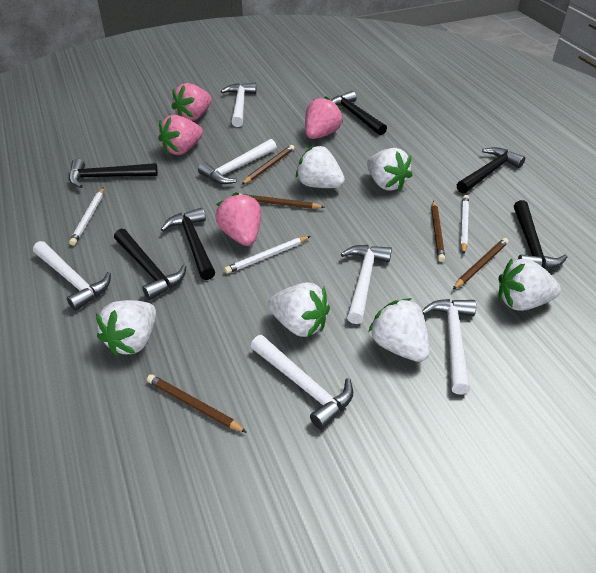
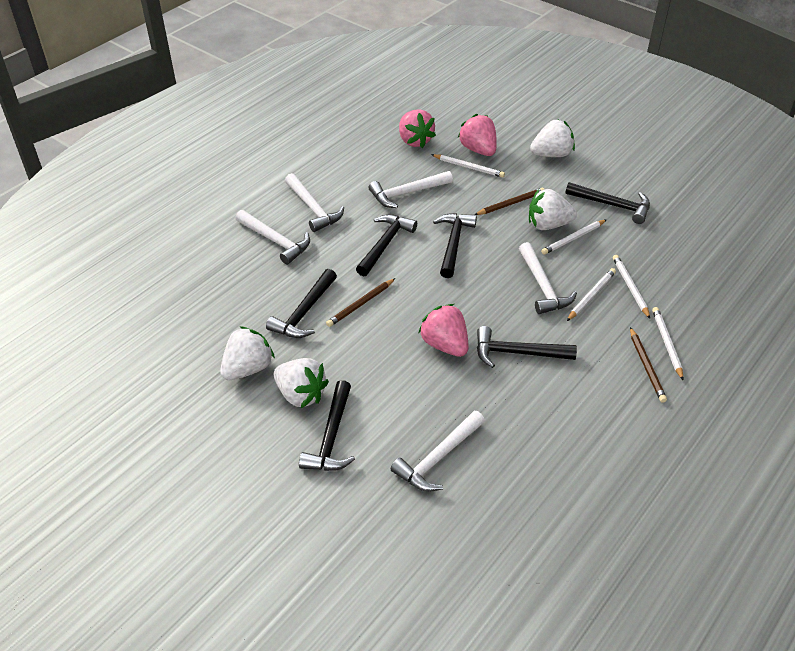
brown pencil: 5 -> 3
pink strawberry: 4 -> 3
white hammer: 6 -> 5
white pencil: 3 -> 5
white strawberry: 6 -> 4

